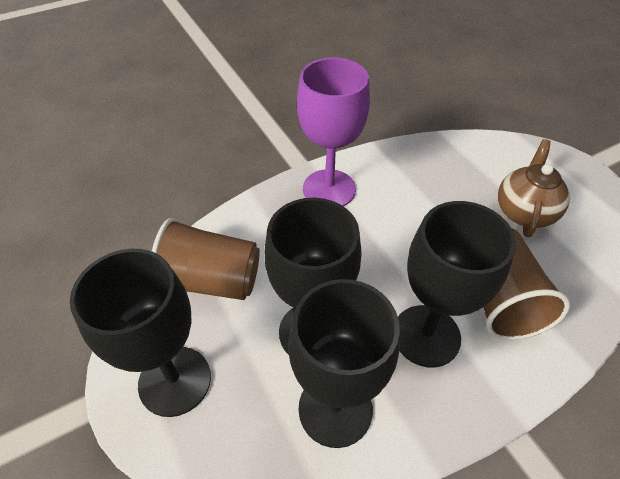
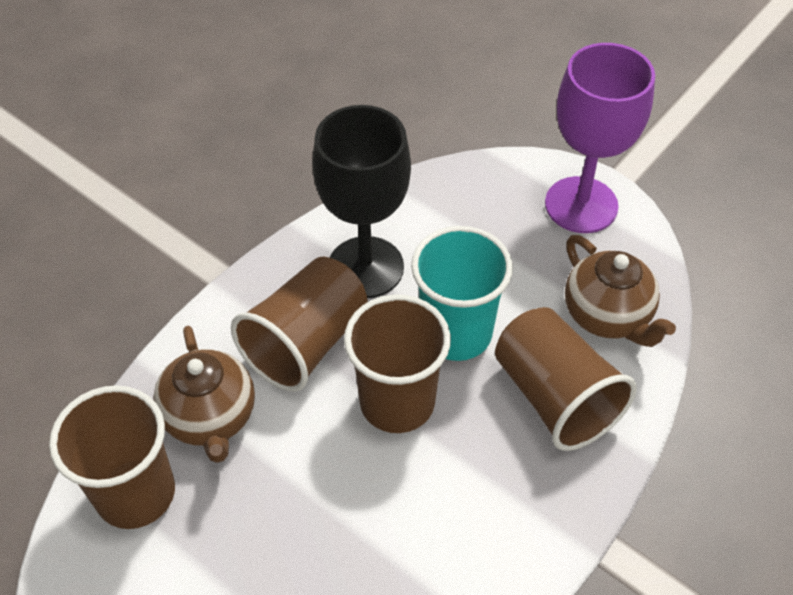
black goblet: 4 -> 1
brown cup: 2 -> 4
brown teapot: 1 -> 2
turquoise cup: 0 -> 1

